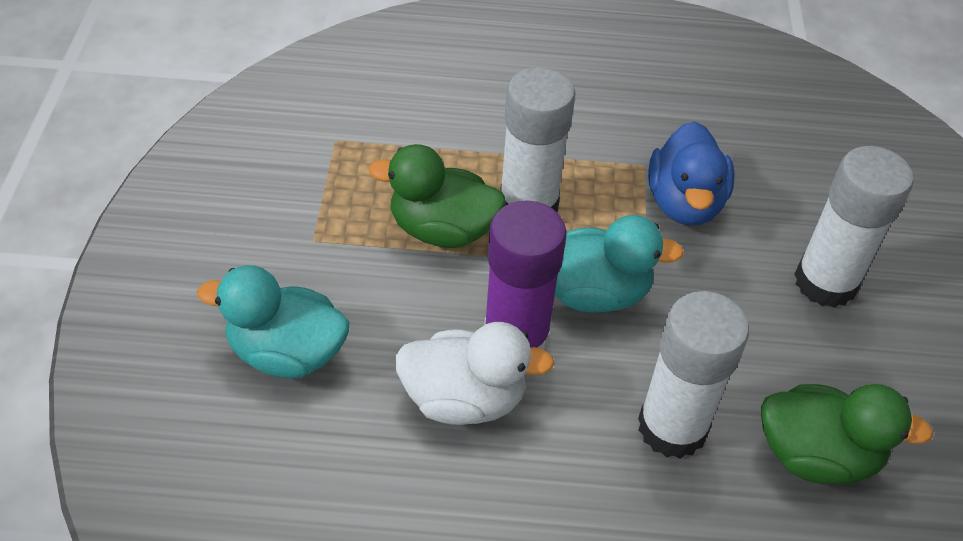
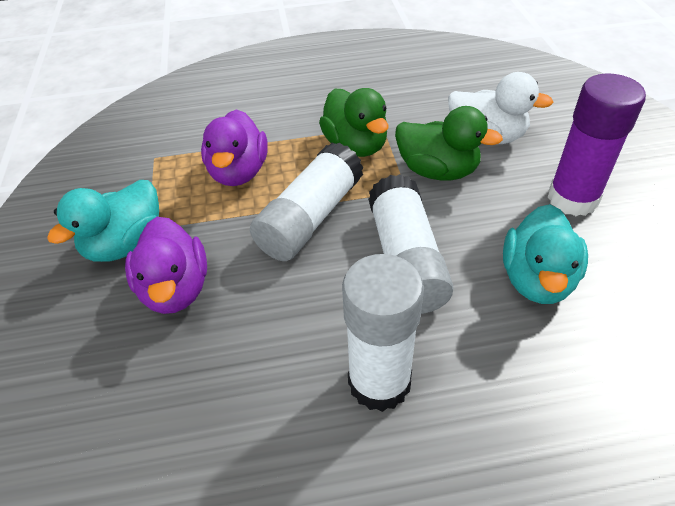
blue duck: 1 -> 0
purple duck: 0 -> 2

